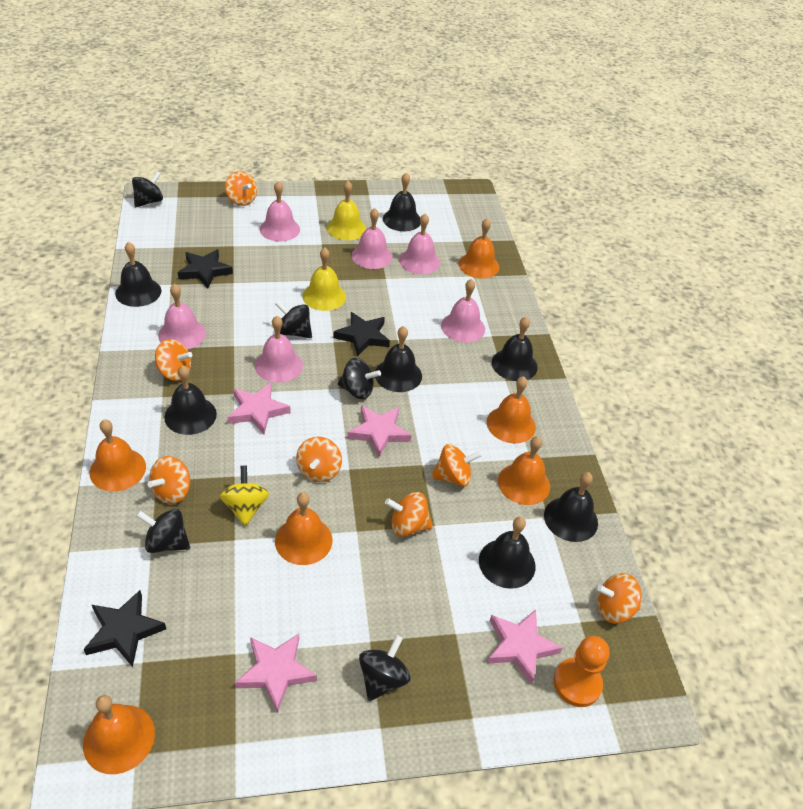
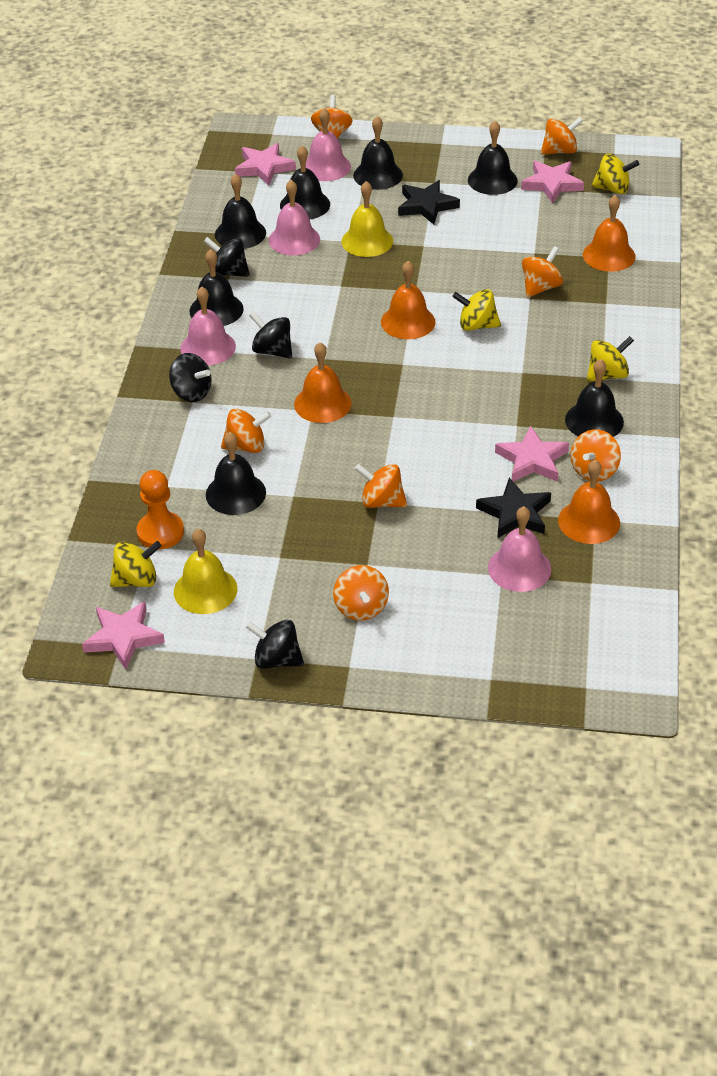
black spinning top: 5 -> 4
black star: 3 -> 2
orange bell: 6 -> 4
pink bell: 6 -> 4
yellow spinning top: 1 -> 4

